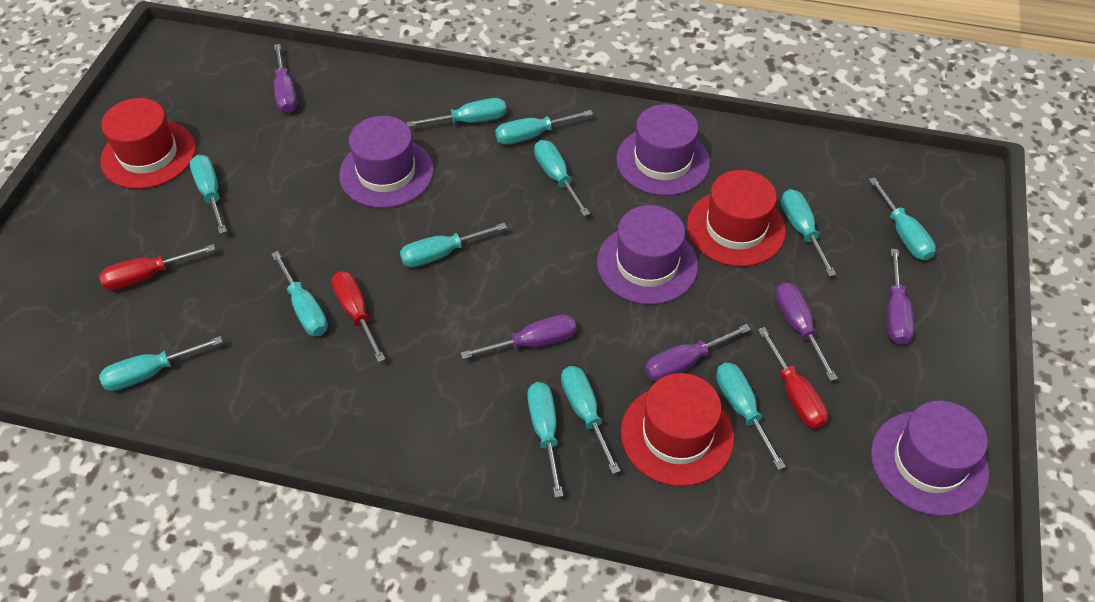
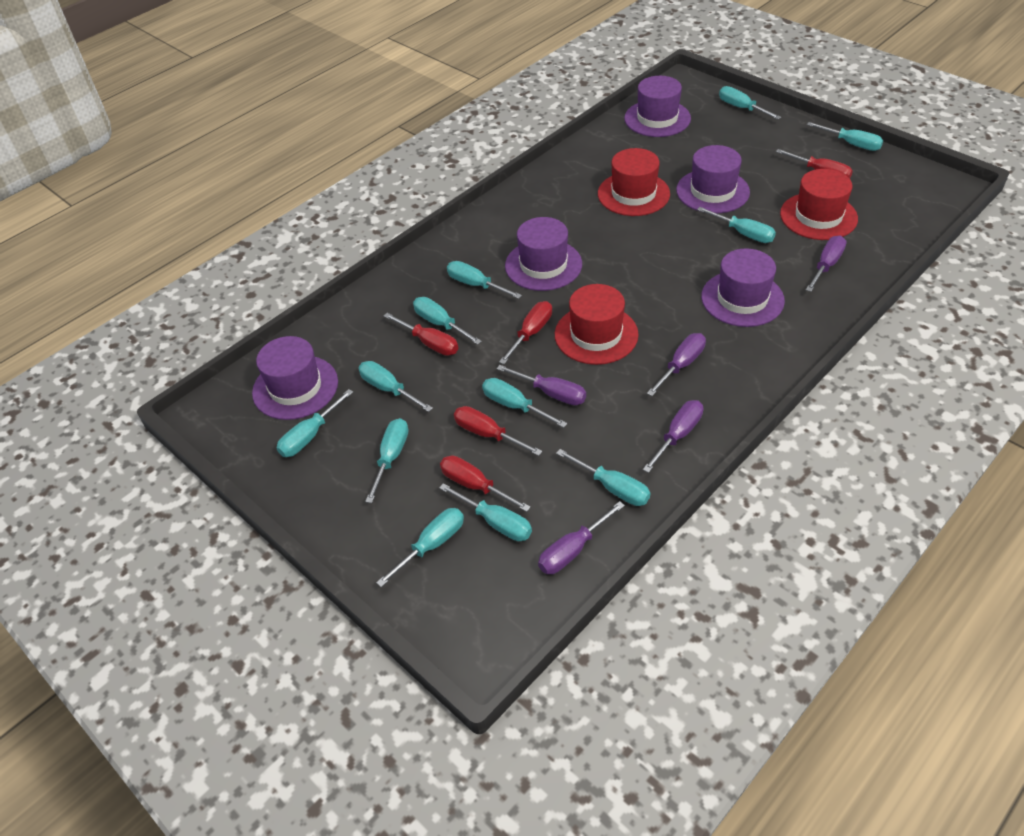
purple hat: 4 -> 5
red screwdriver: 3 -> 5

